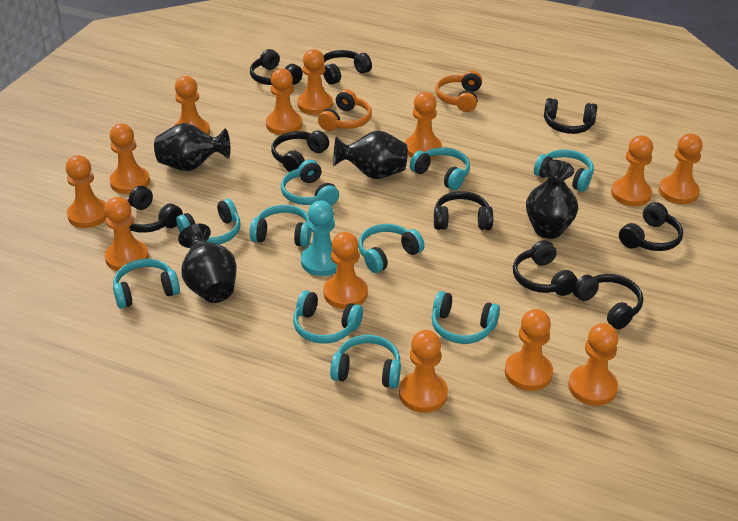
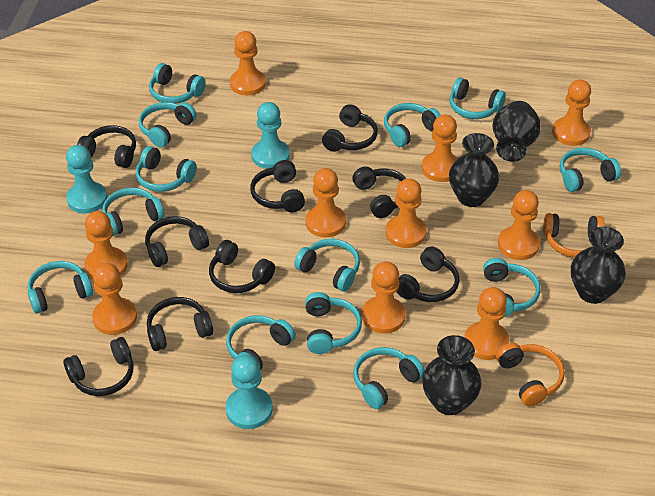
orange pawn: 13 -> 10
turquoise headphones: 10 -> 13
turquoise pawn: 1 -> 3

